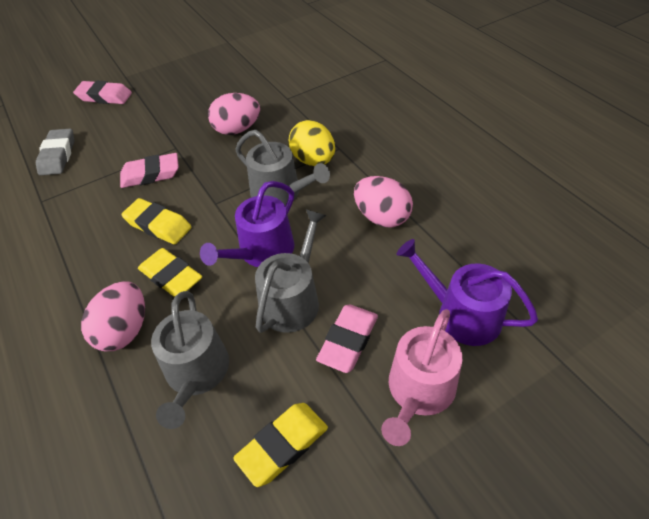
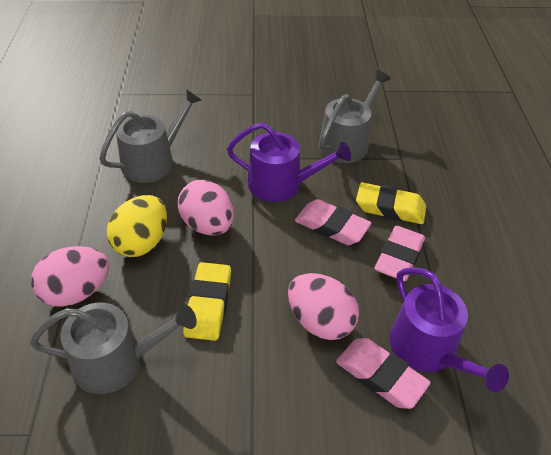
grey eraser: 1 -> 0
pink watering can: 1 -> 0
yellow eraser: 3 -> 2

